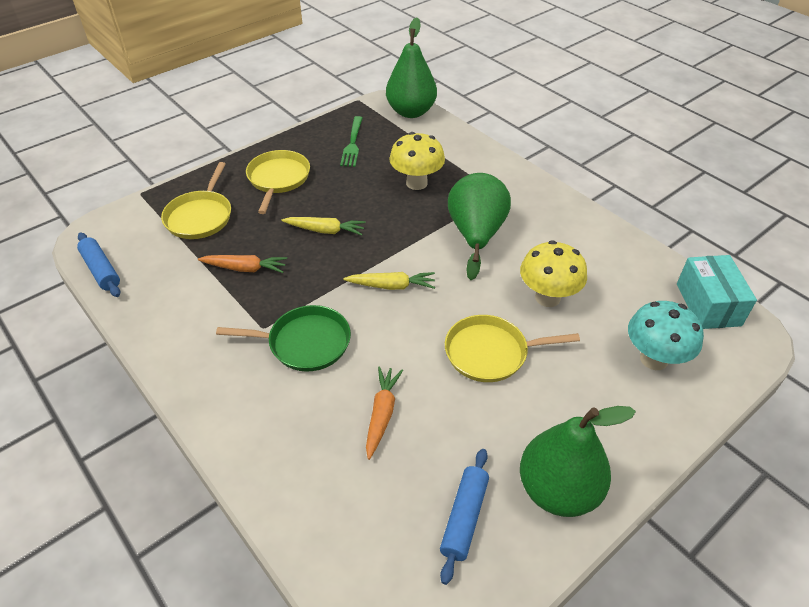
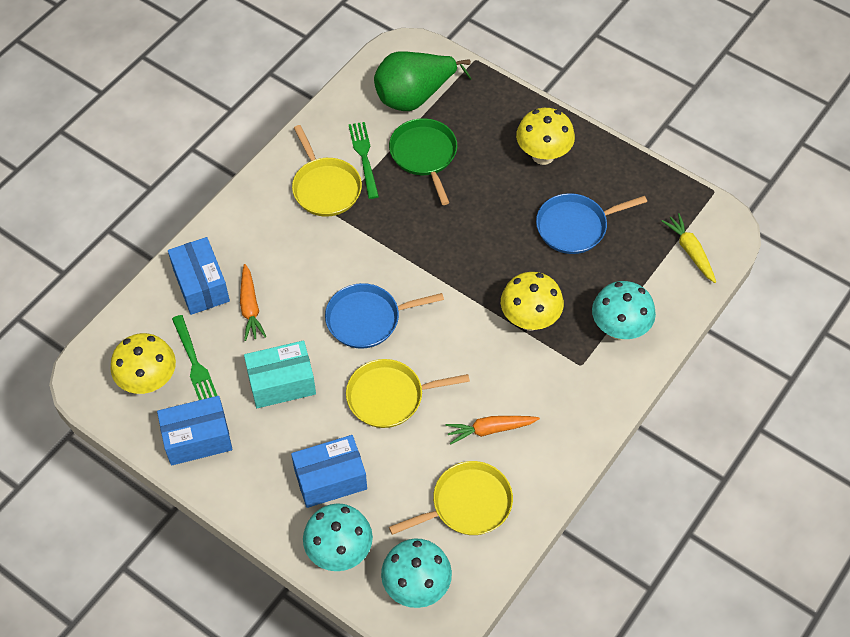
blue box: 0 -> 3
blue pan: 0 -> 2
blue rolling pin: 2 -> 0
green fork: 1 -> 2
green pear: 3 -> 1
turquoise mushroom: 1 -> 3
yellow carrot: 2 -> 1
yellow mushroom: 2 -> 3

